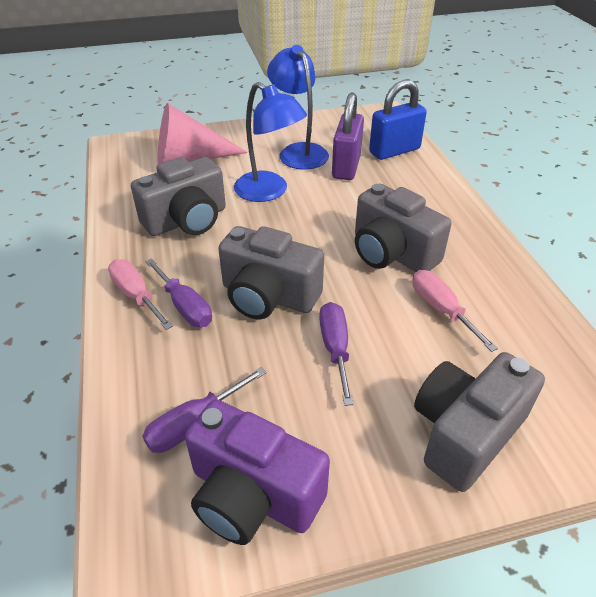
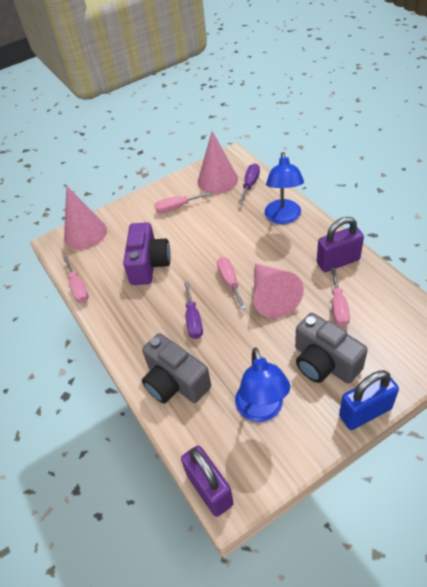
grey camera: 4 -> 2
pink cone: 1 -> 3
pink screwdriver: 2 -> 4
purple padlock: 1 -> 2
purple screwdriver: 3 -> 2

